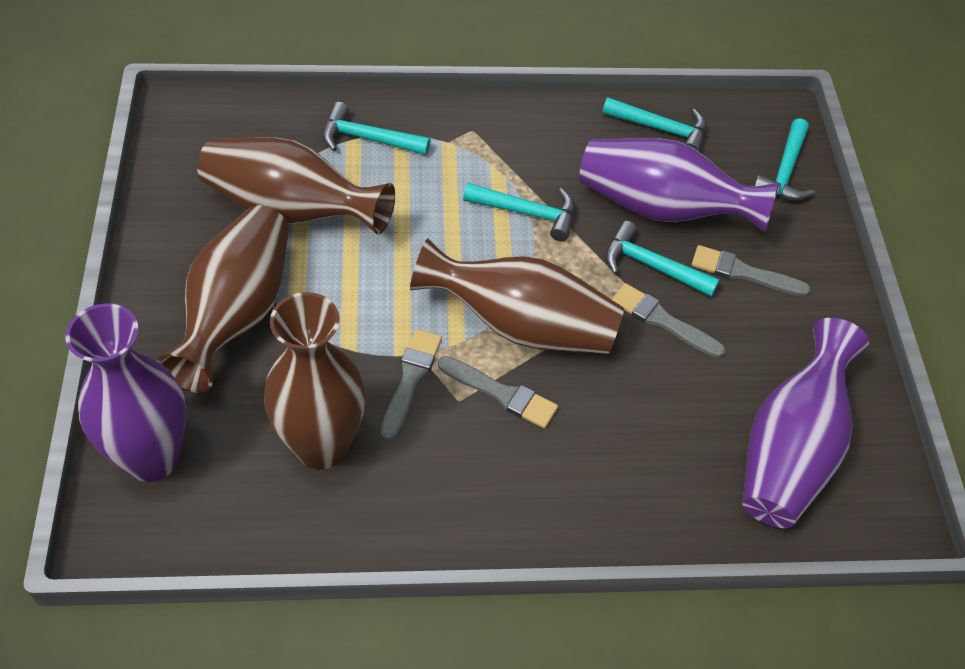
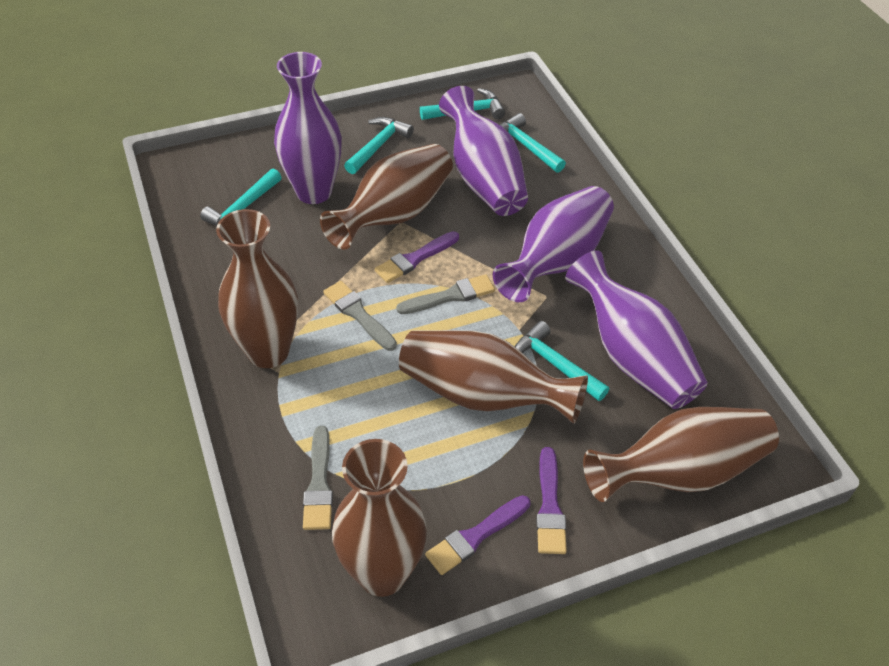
brown vase: 4 -> 5
grey brush: 4 -> 3
purple brush: 0 -> 3
purple vase: 3 -> 4

